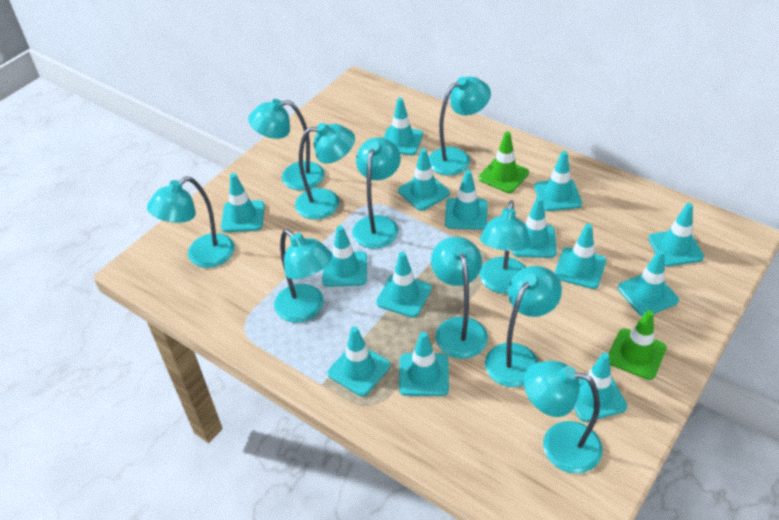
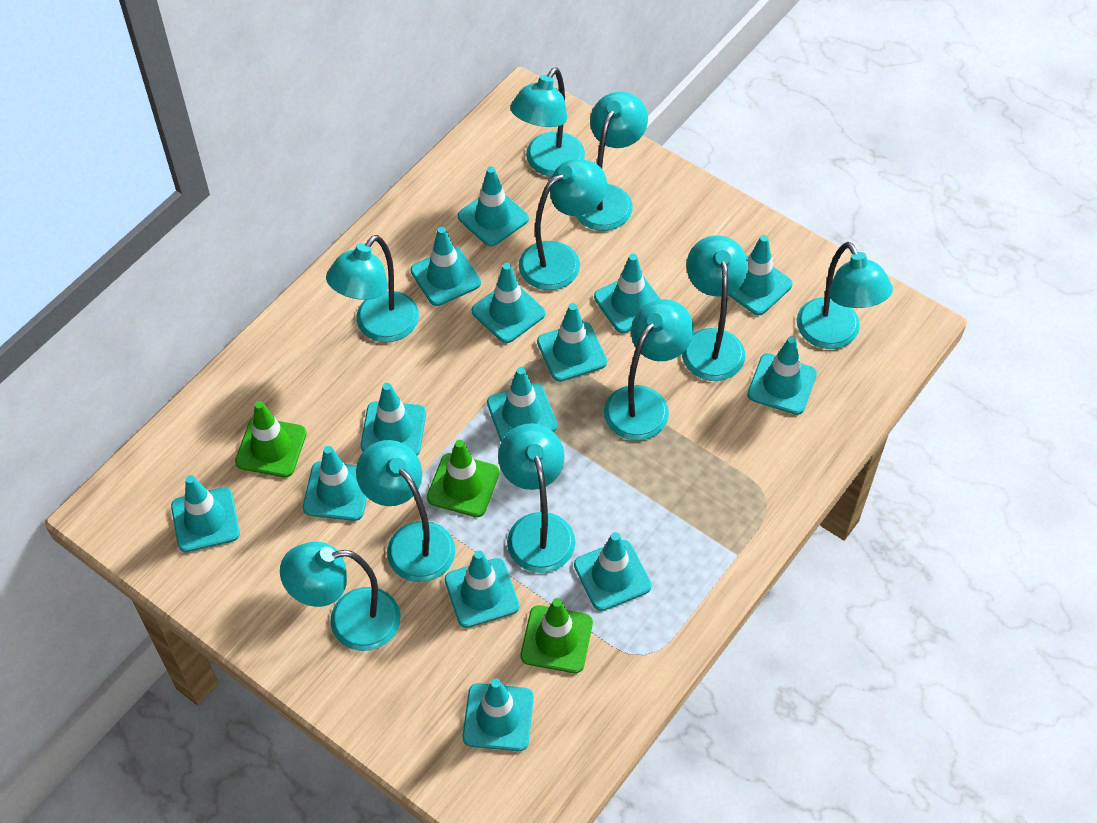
green traffic cone: 2 -> 3

